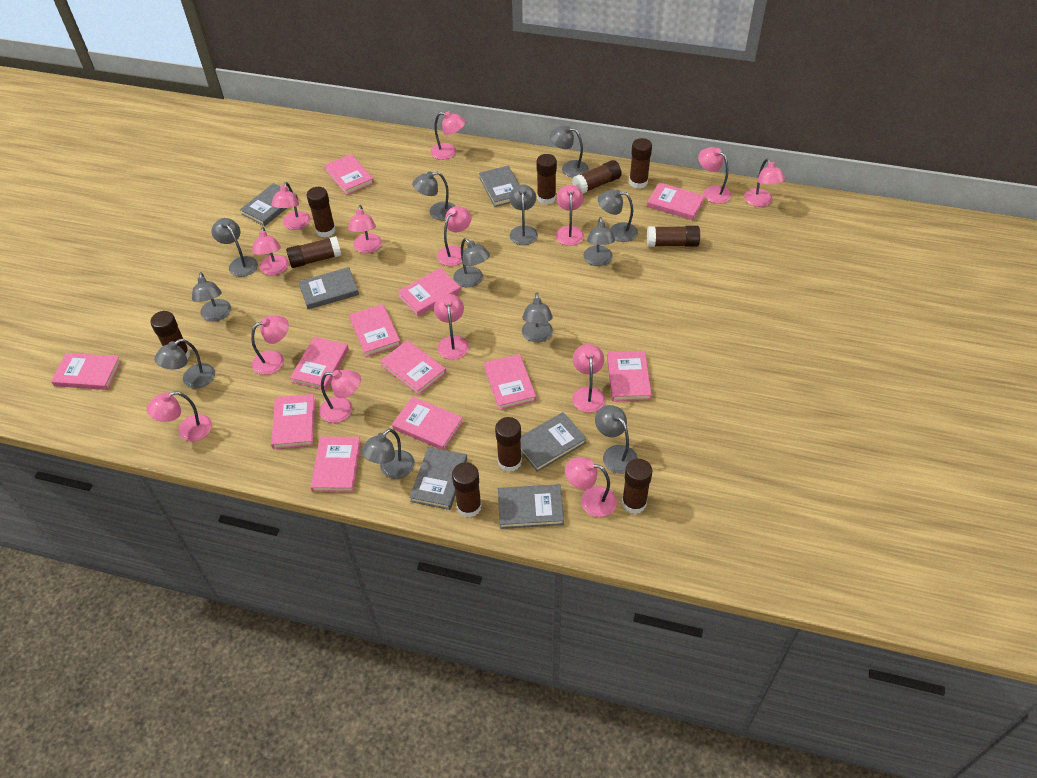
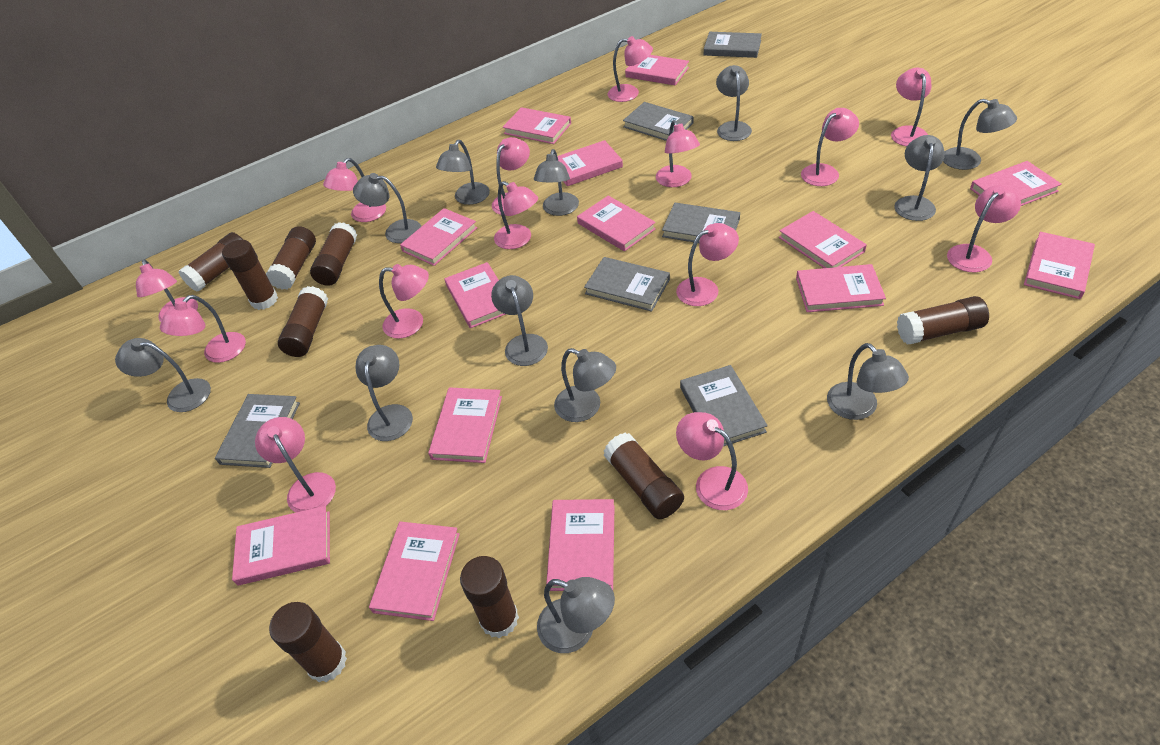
brown glue stick: 10 -> 9
pink book: 12 -> 14

